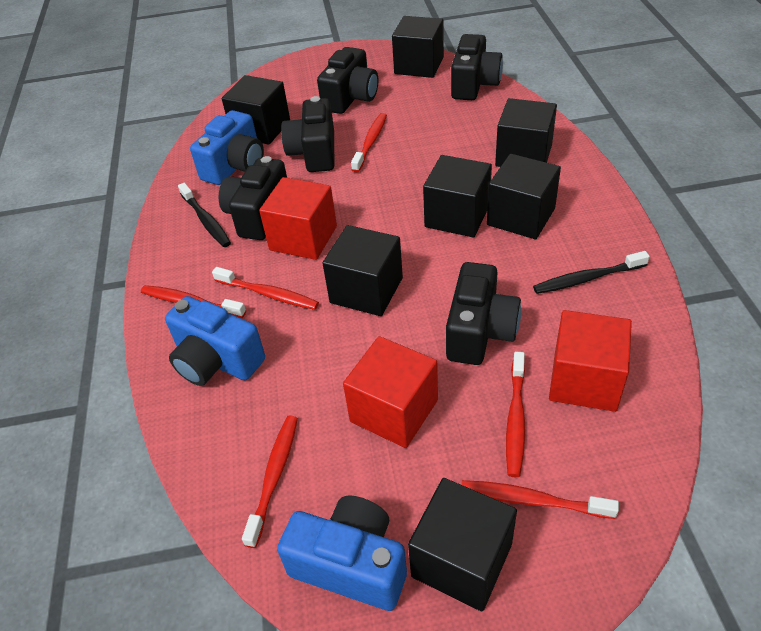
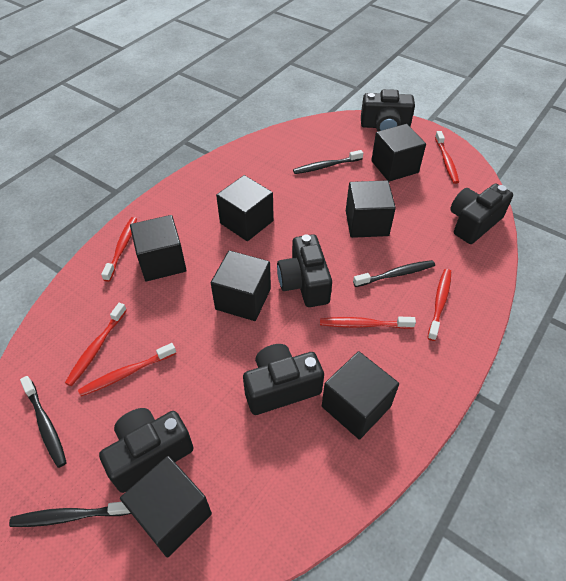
black toothbrush: 2 -> 4
blue camera: 3 -> 0
red cube: 3 -> 0

